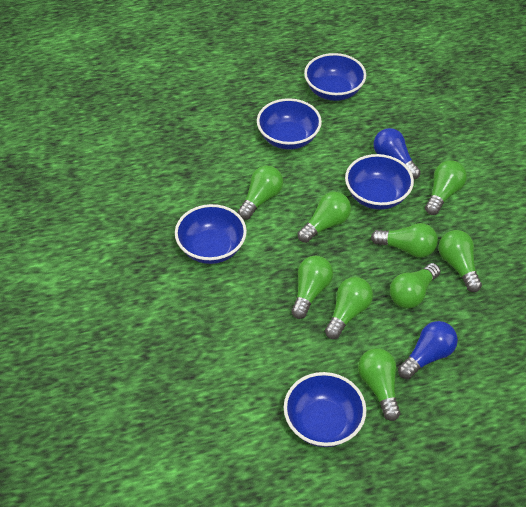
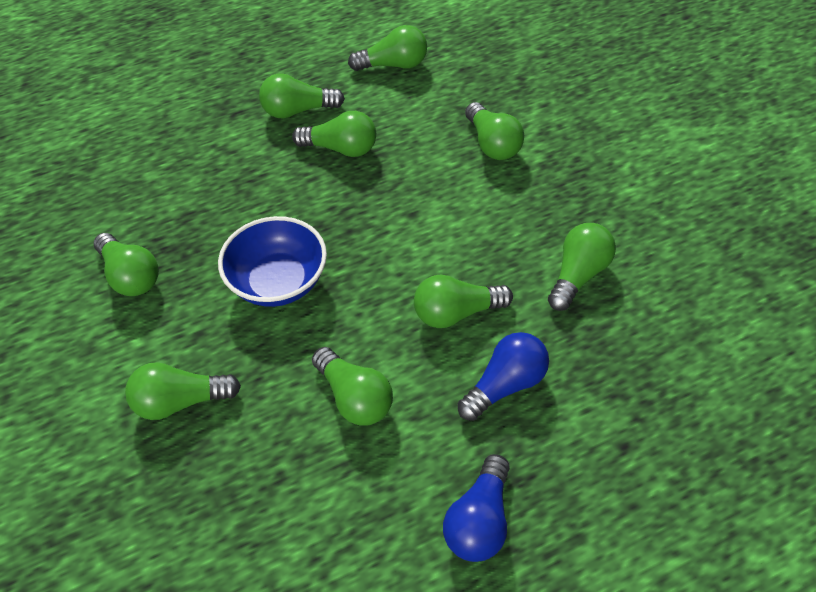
blue bowl: 5 -> 1

